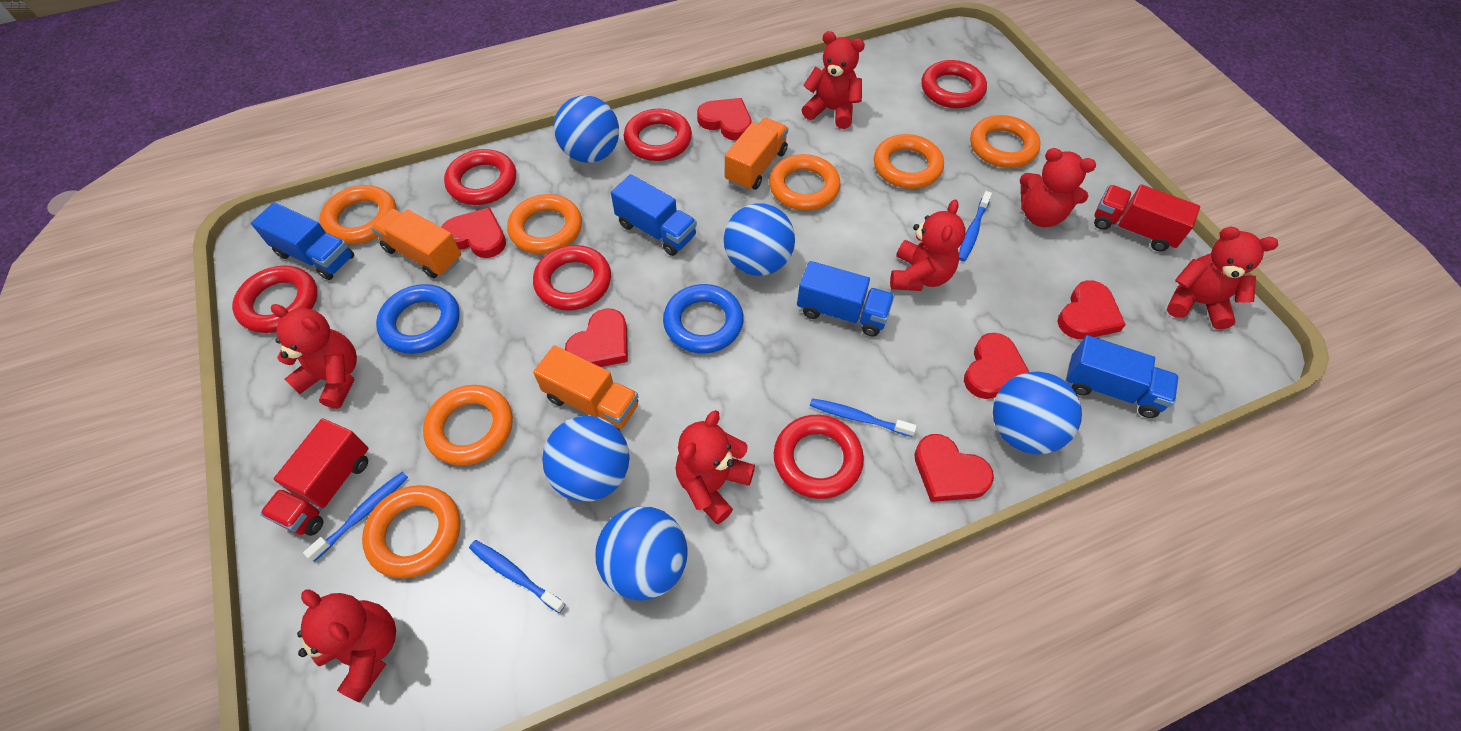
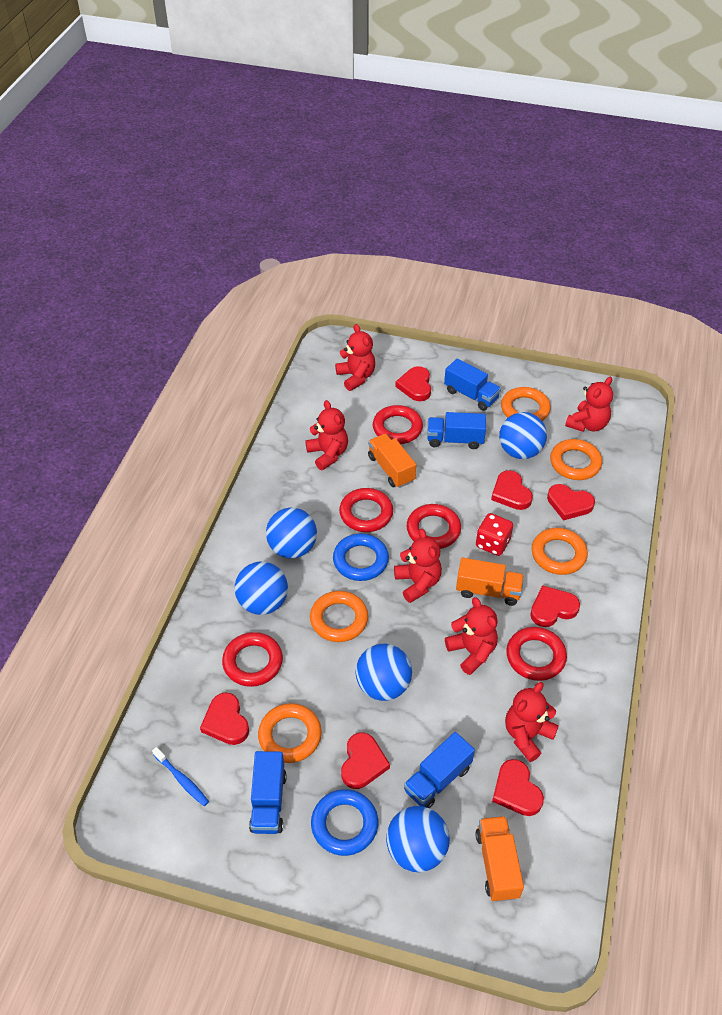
blue toothbrush: 4 -> 1
orange ring: 7 -> 5
red dice: 0 -> 1
red heart: 6 -> 7
red ring: 6 -> 5
red teddy bear: 7 -> 6
red truck: 2 -> 0

